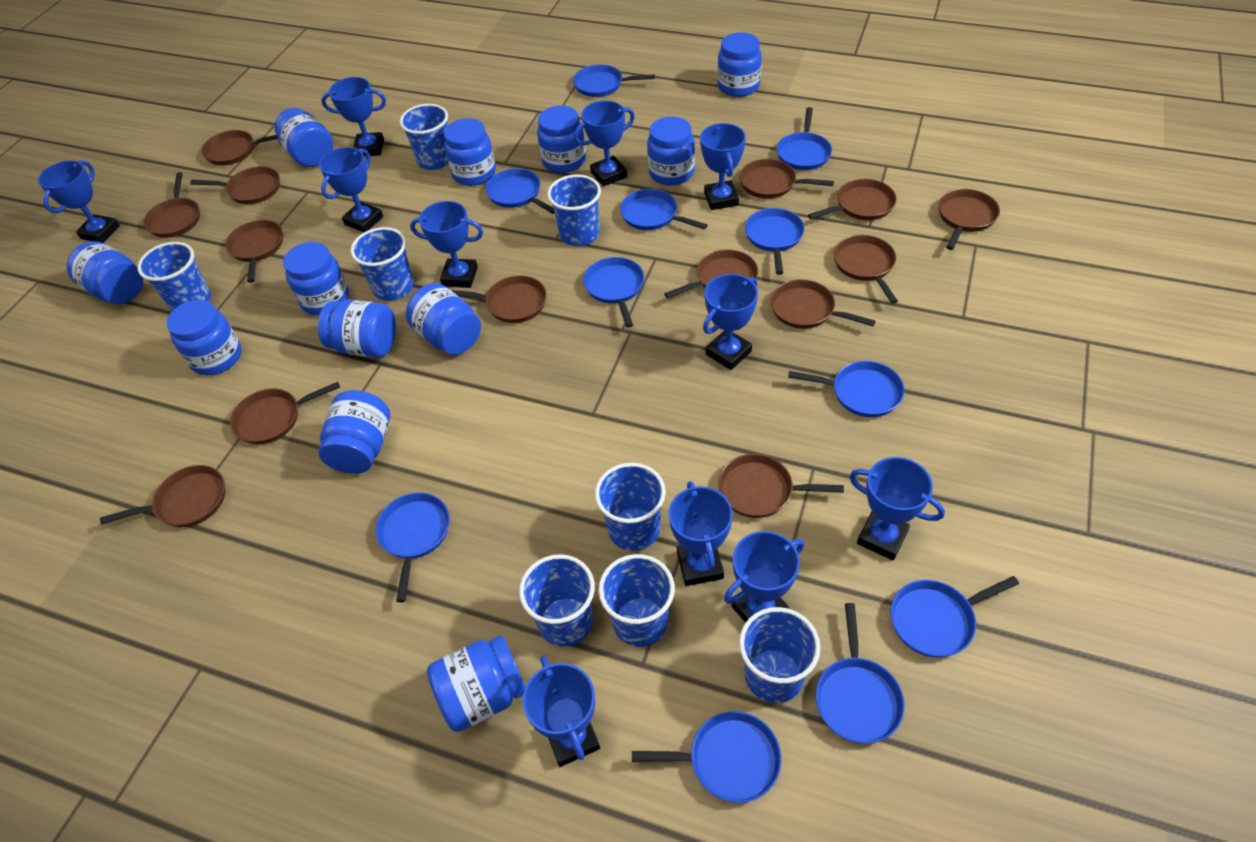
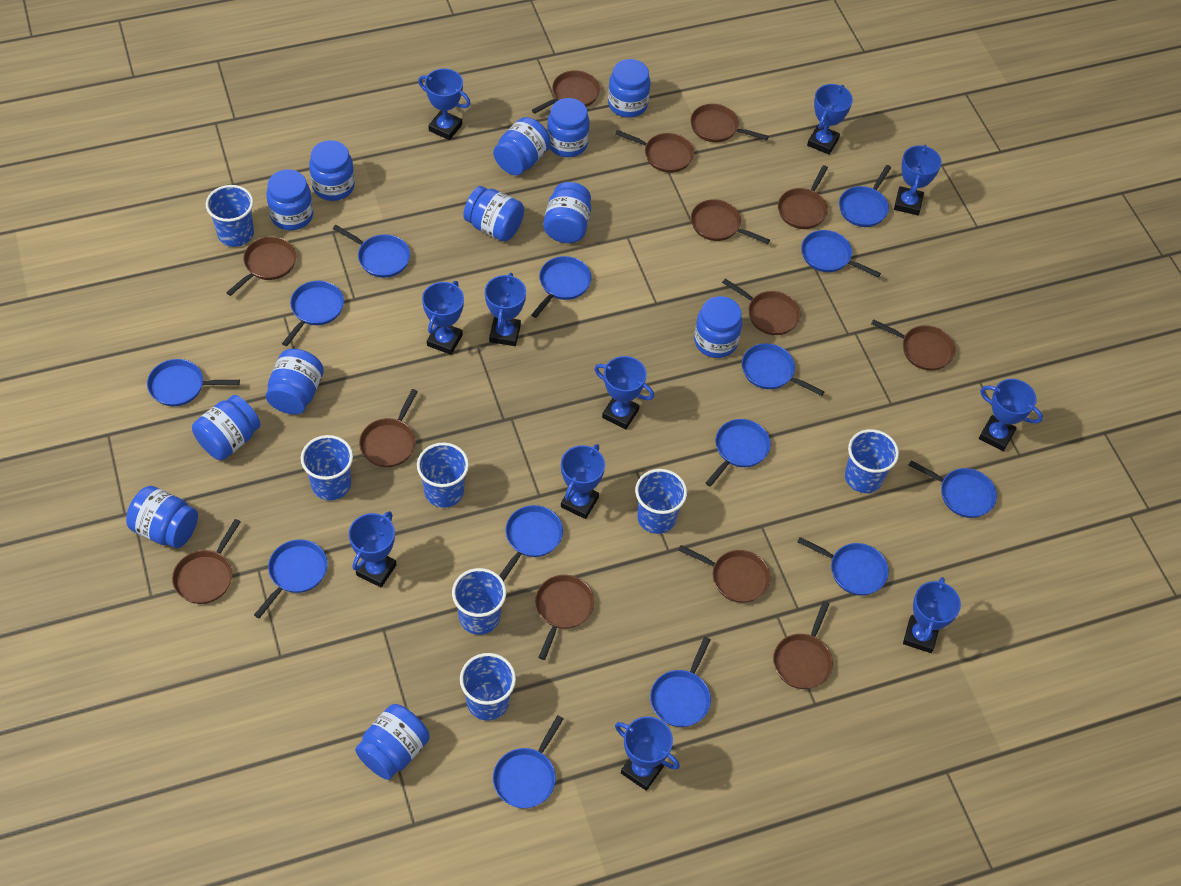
blue cup: 8 -> 7
blue pan: 11 -> 14
brown pan: 14 -> 13

